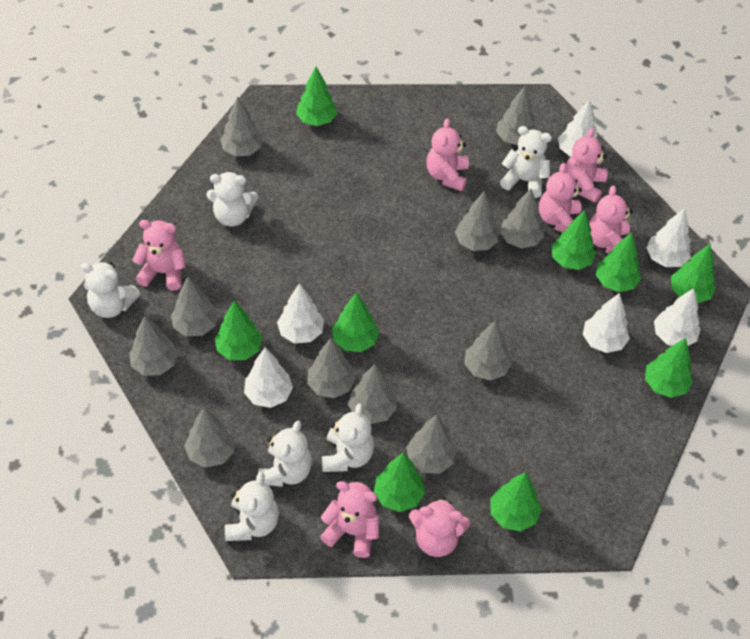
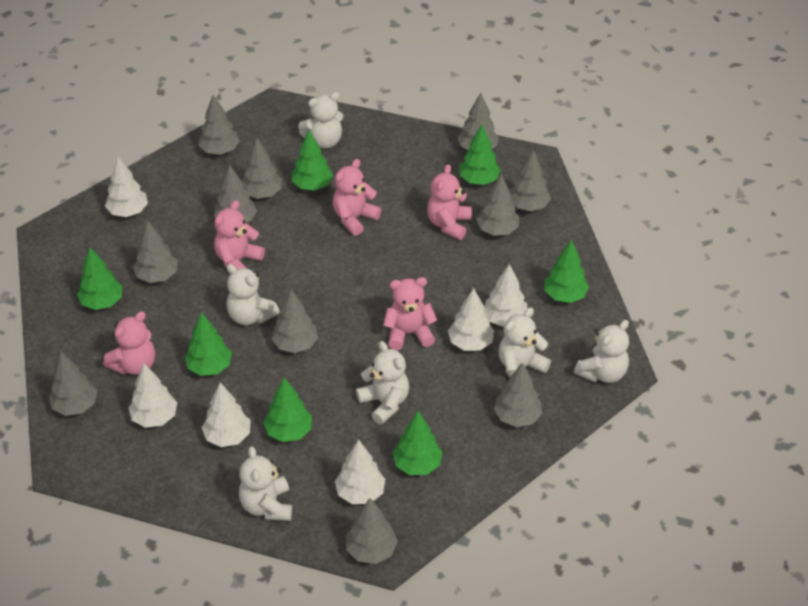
green tree: 9 -> 7
pink teddy bear: 7 -> 5

